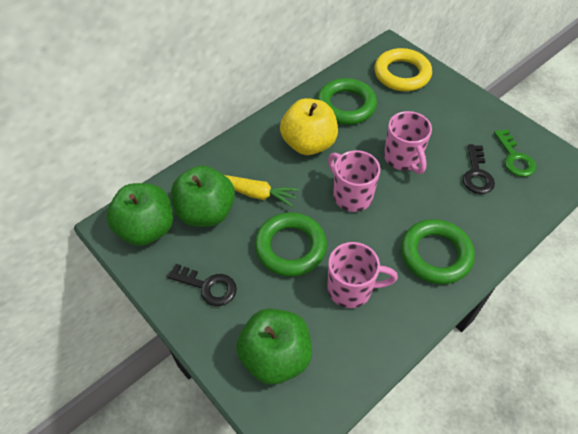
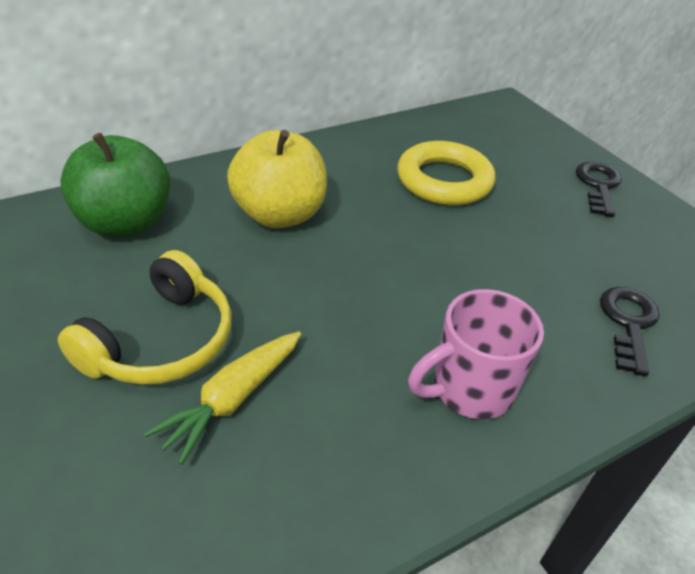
green apple: 3 -> 1
green key: 1 -> 0
green ring: 3 -> 0
pink mug: 3 -> 1
yellow headphones: 0 -> 1

